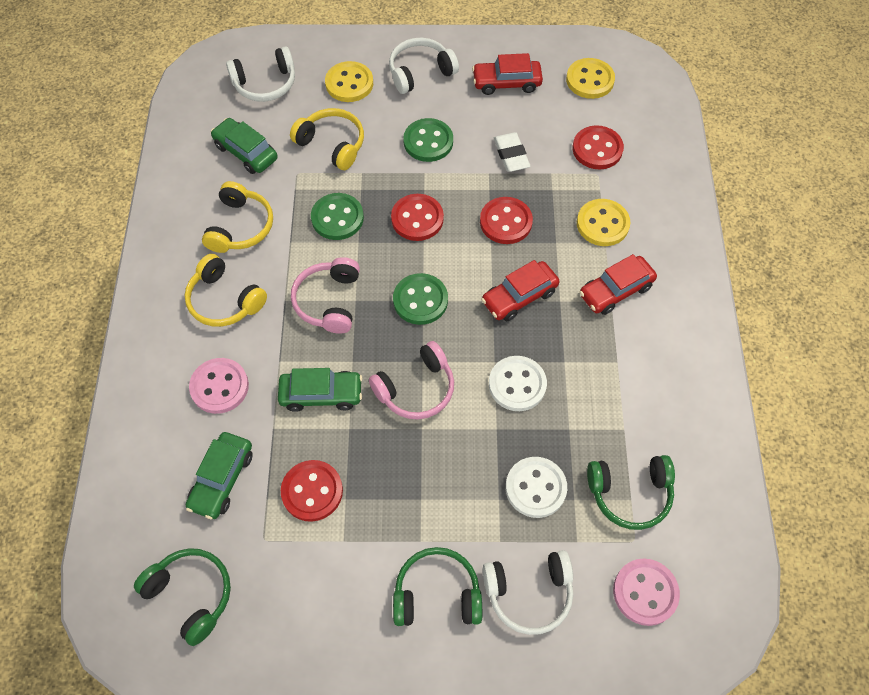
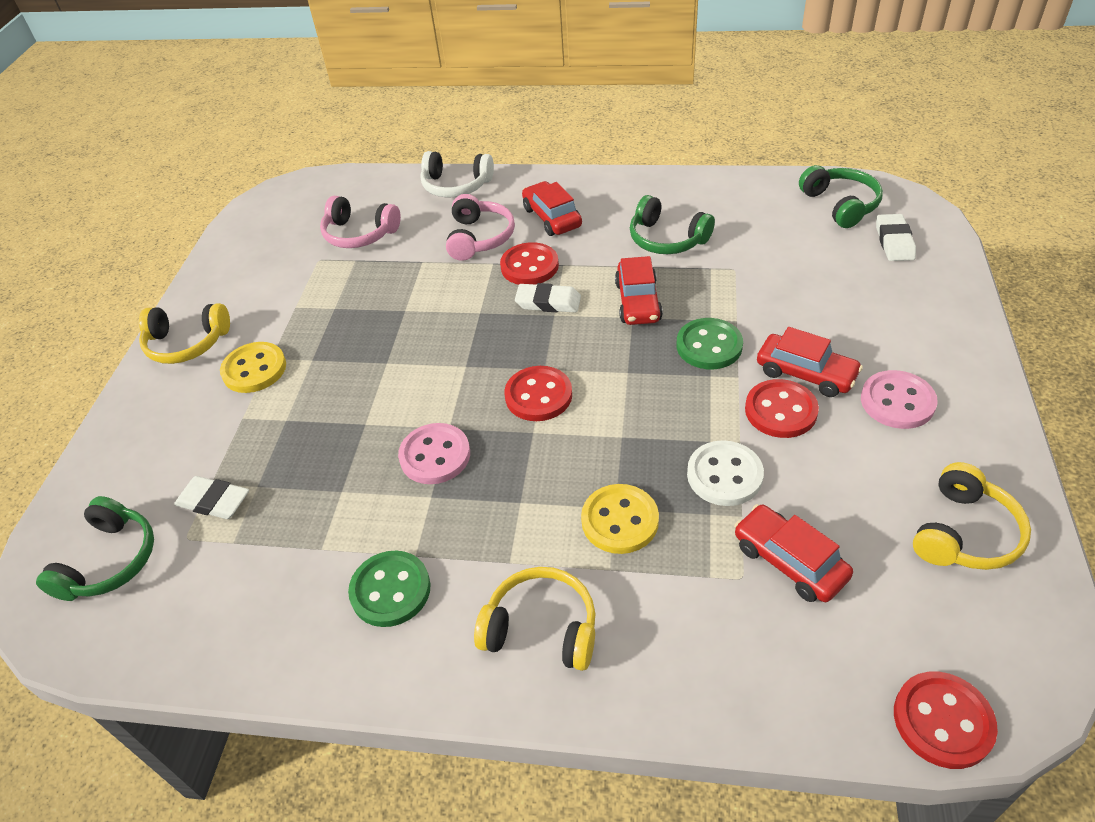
green button: 3 -> 2
green car: 3 -> 0
red car: 3 -> 4
white button: 2 -> 1
white eraser: 1 -> 3
white headphones: 3 -> 1
yellow button: 3 -> 2

